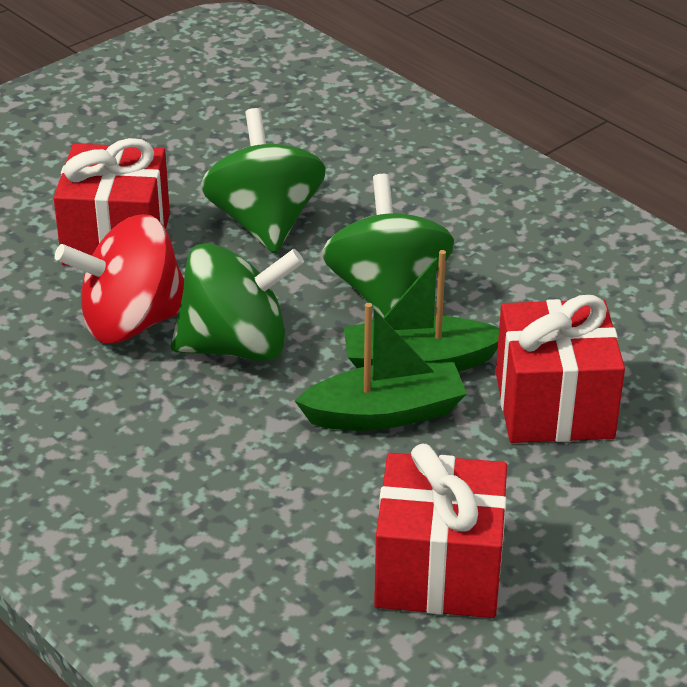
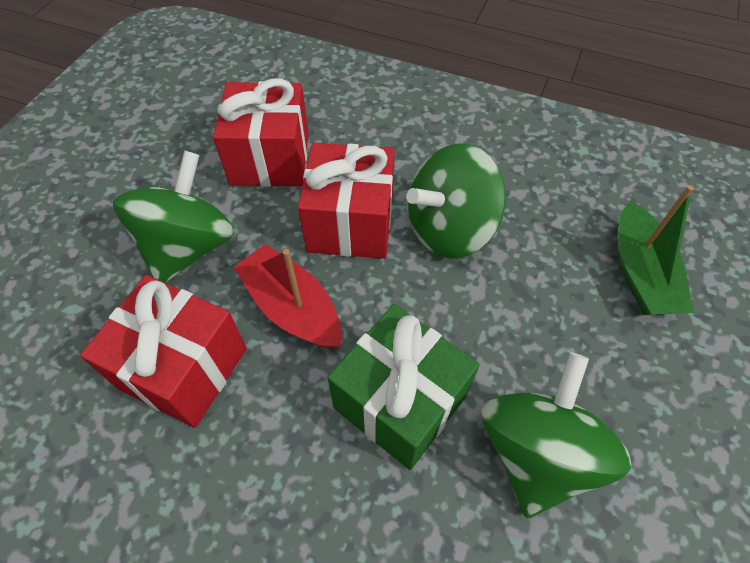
green boat: 2 -> 1
green gift: 0 -> 1
red boat: 0 -> 1
red spinning top: 1 -> 0

